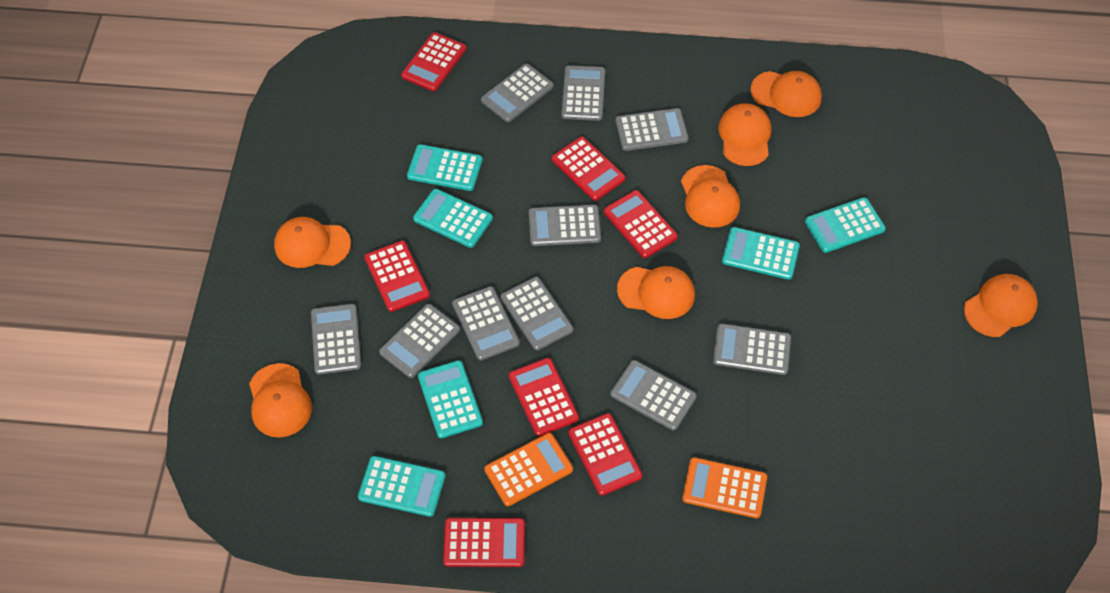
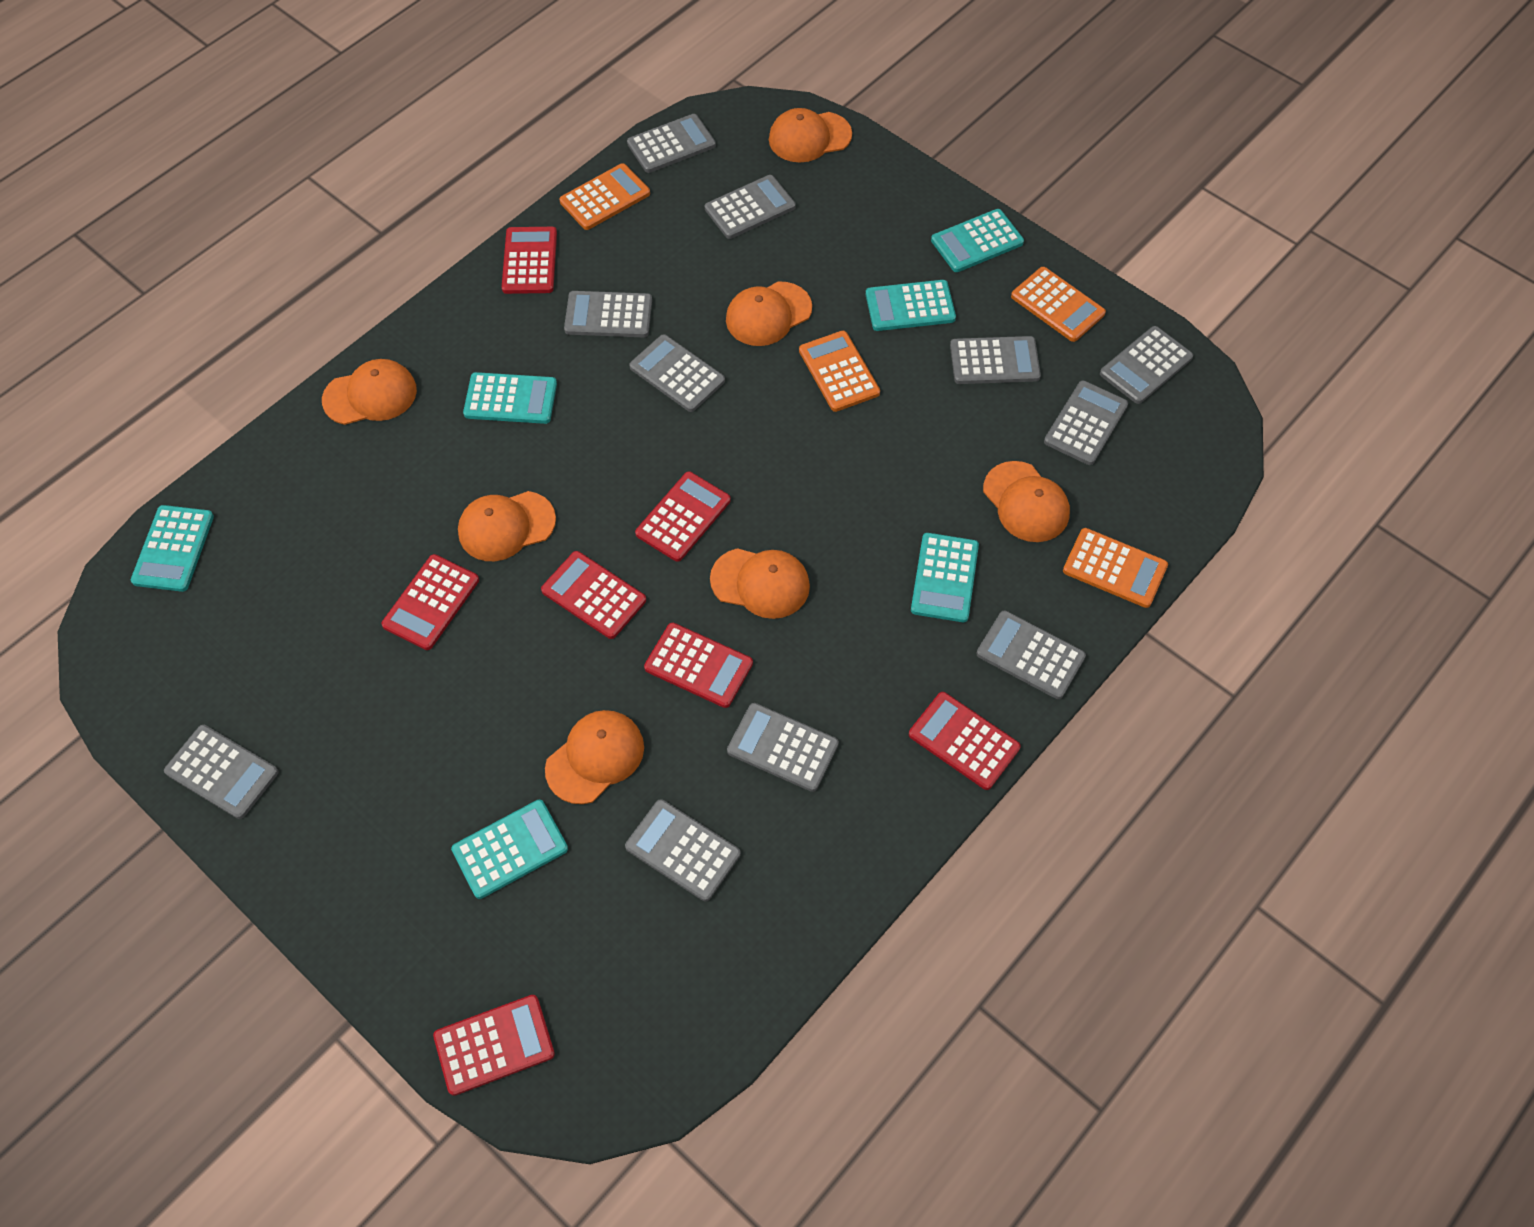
grey calculator: 10 -> 11
orange calculator: 2 -> 4

